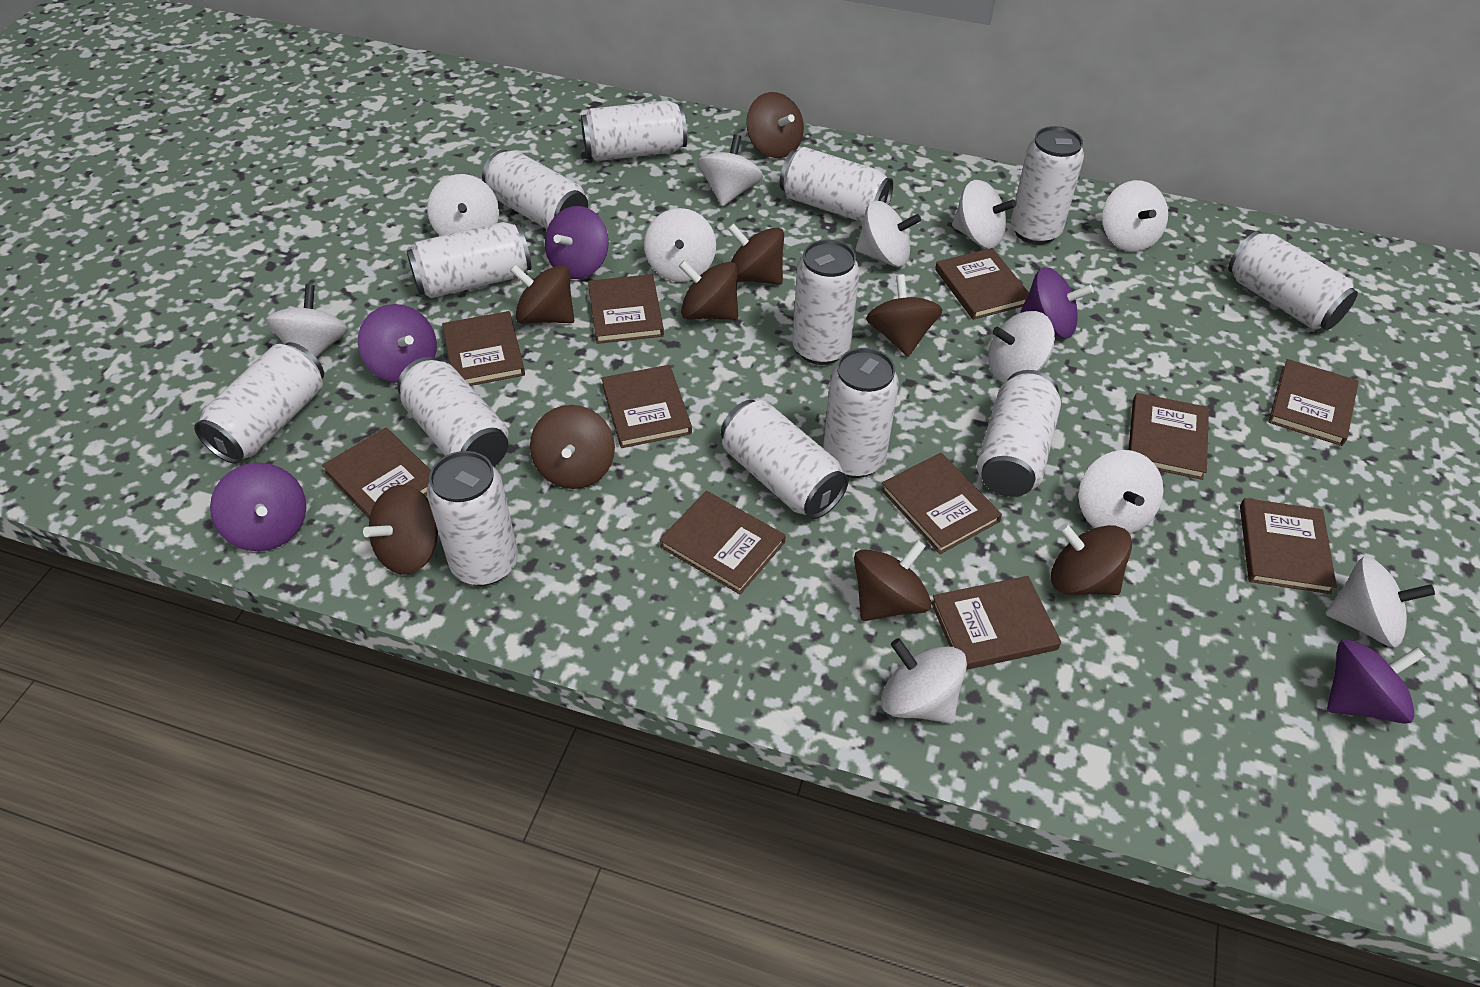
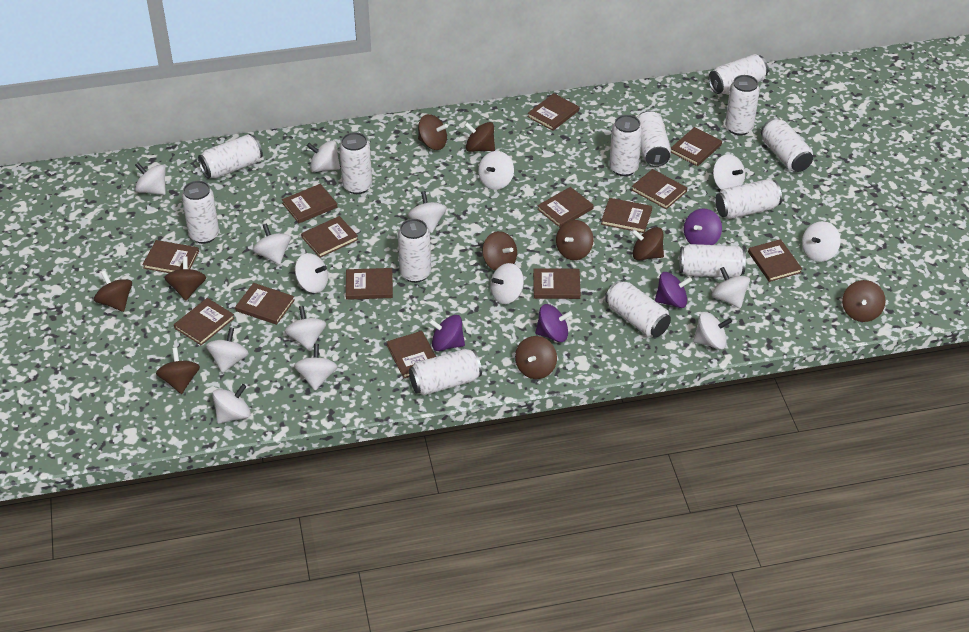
brown book: 11 -> 14
brown spinning top: 9 -> 10
purple spinning top: 5 -> 4
white spinning top: 11 -> 15

